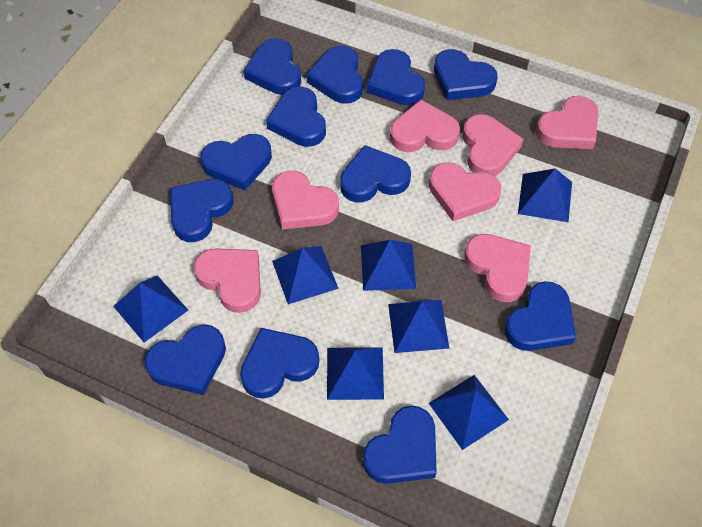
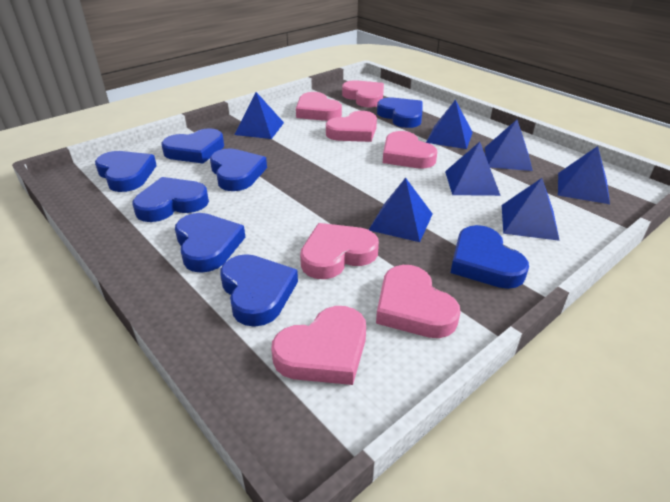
blue heart: 12 -> 8

